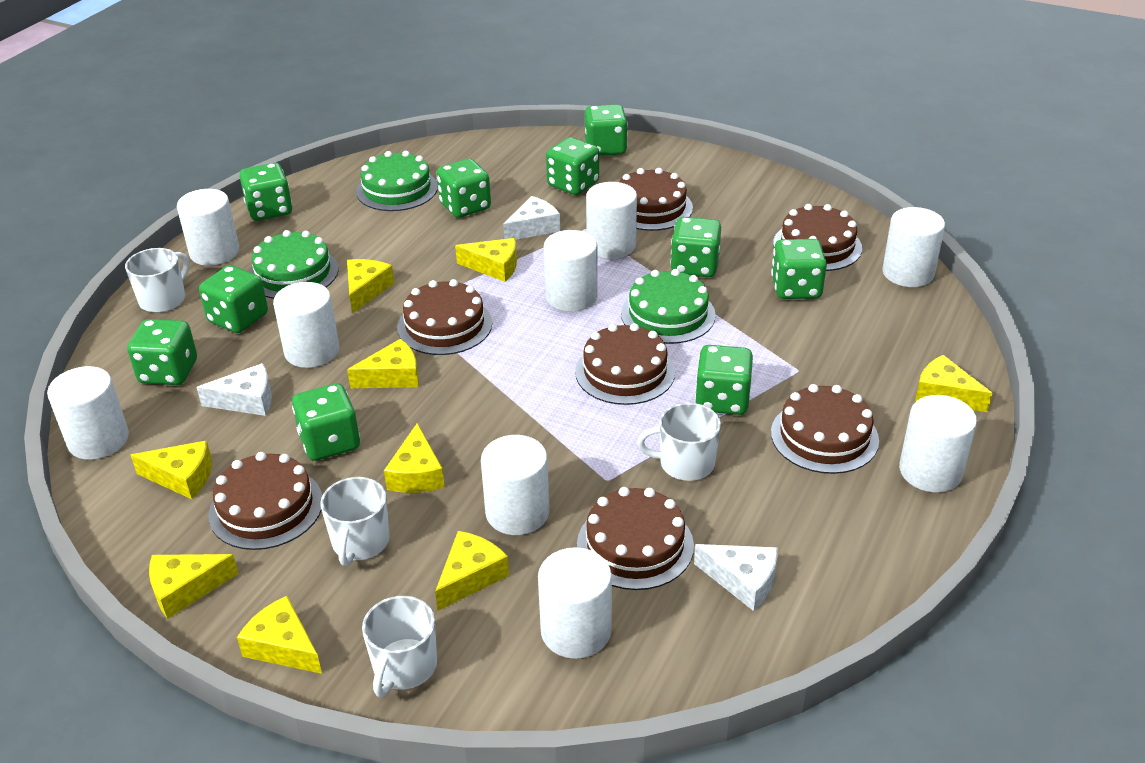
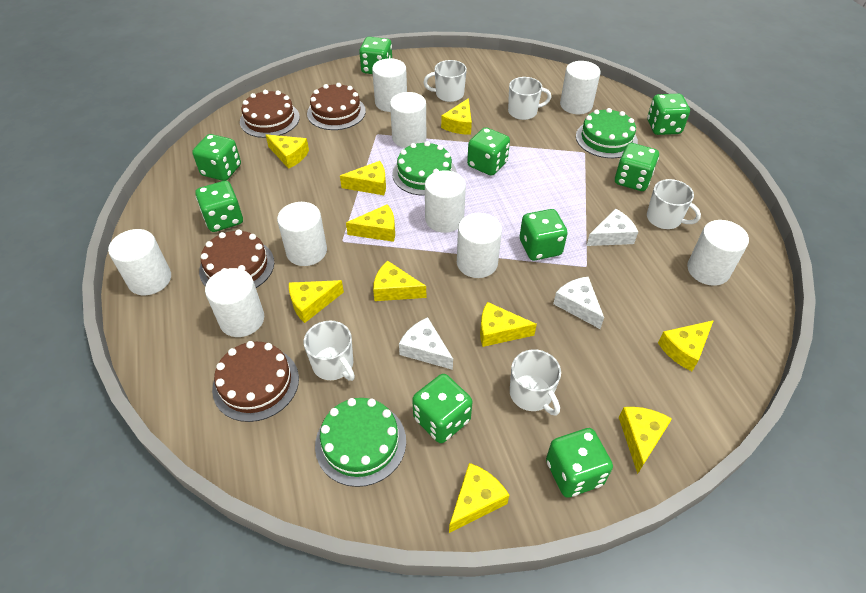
brown cake: 7 -> 4
green dice: 10 -> 9
white mug: 4 -> 5
yellow cheese: 9 -> 10

